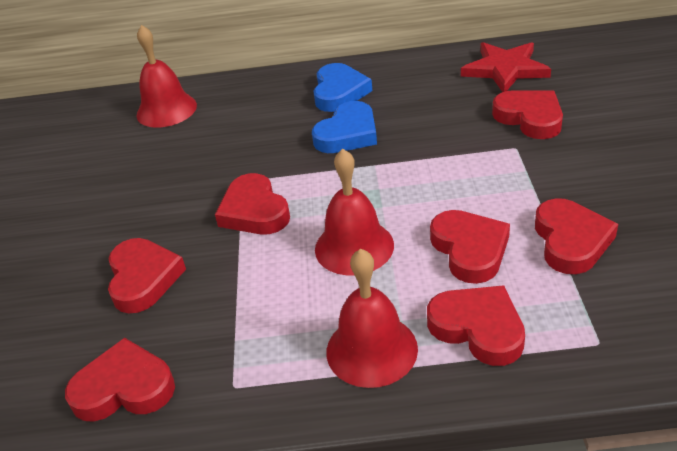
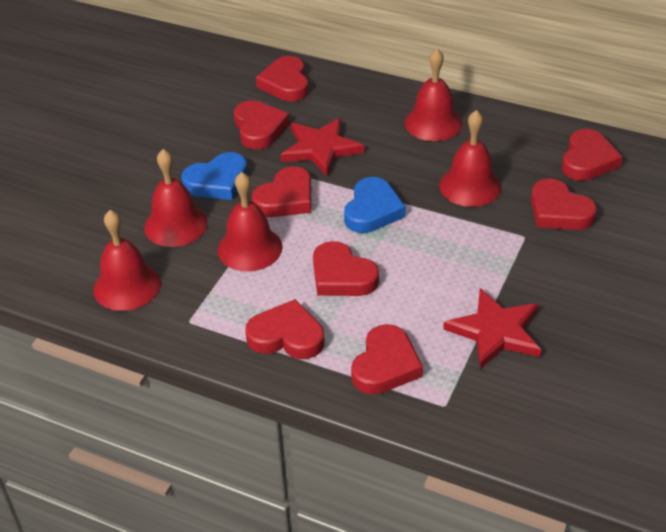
red bell: 3 -> 5
red heart: 7 -> 8
red star: 1 -> 2

